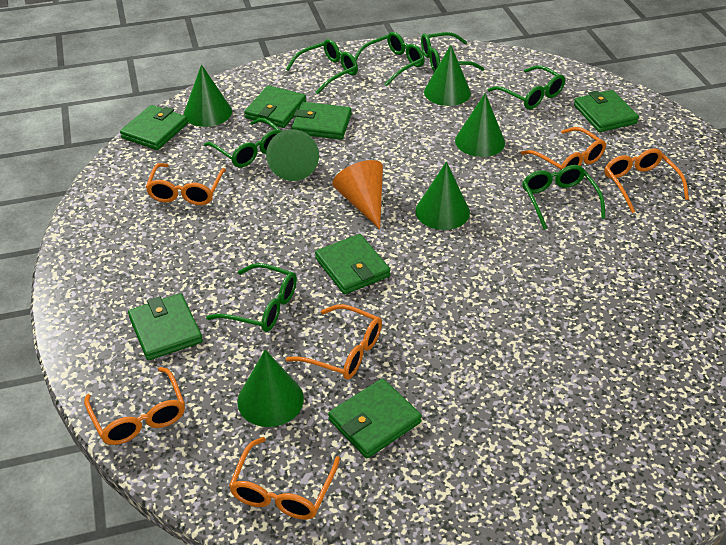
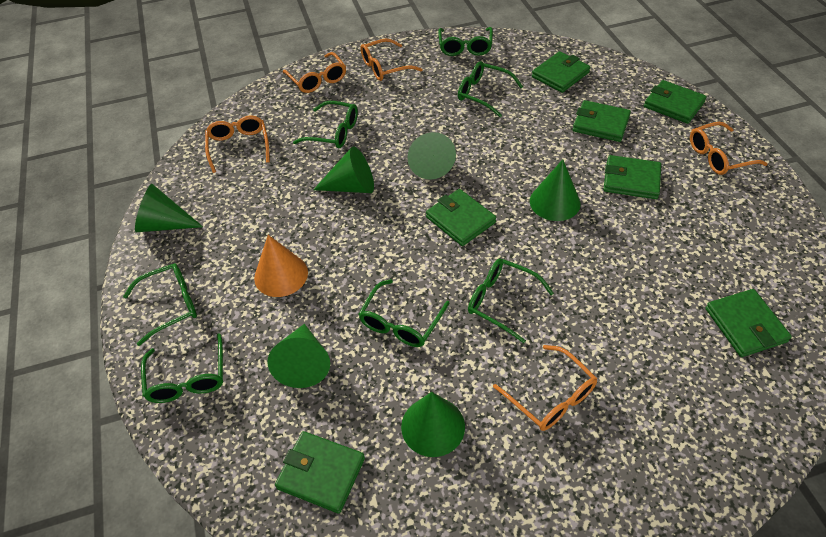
orange glasses: 6 -> 5

